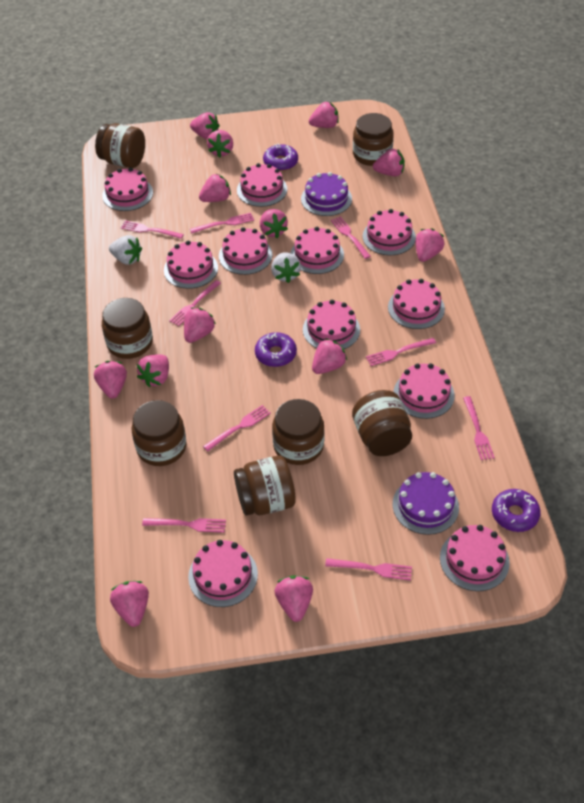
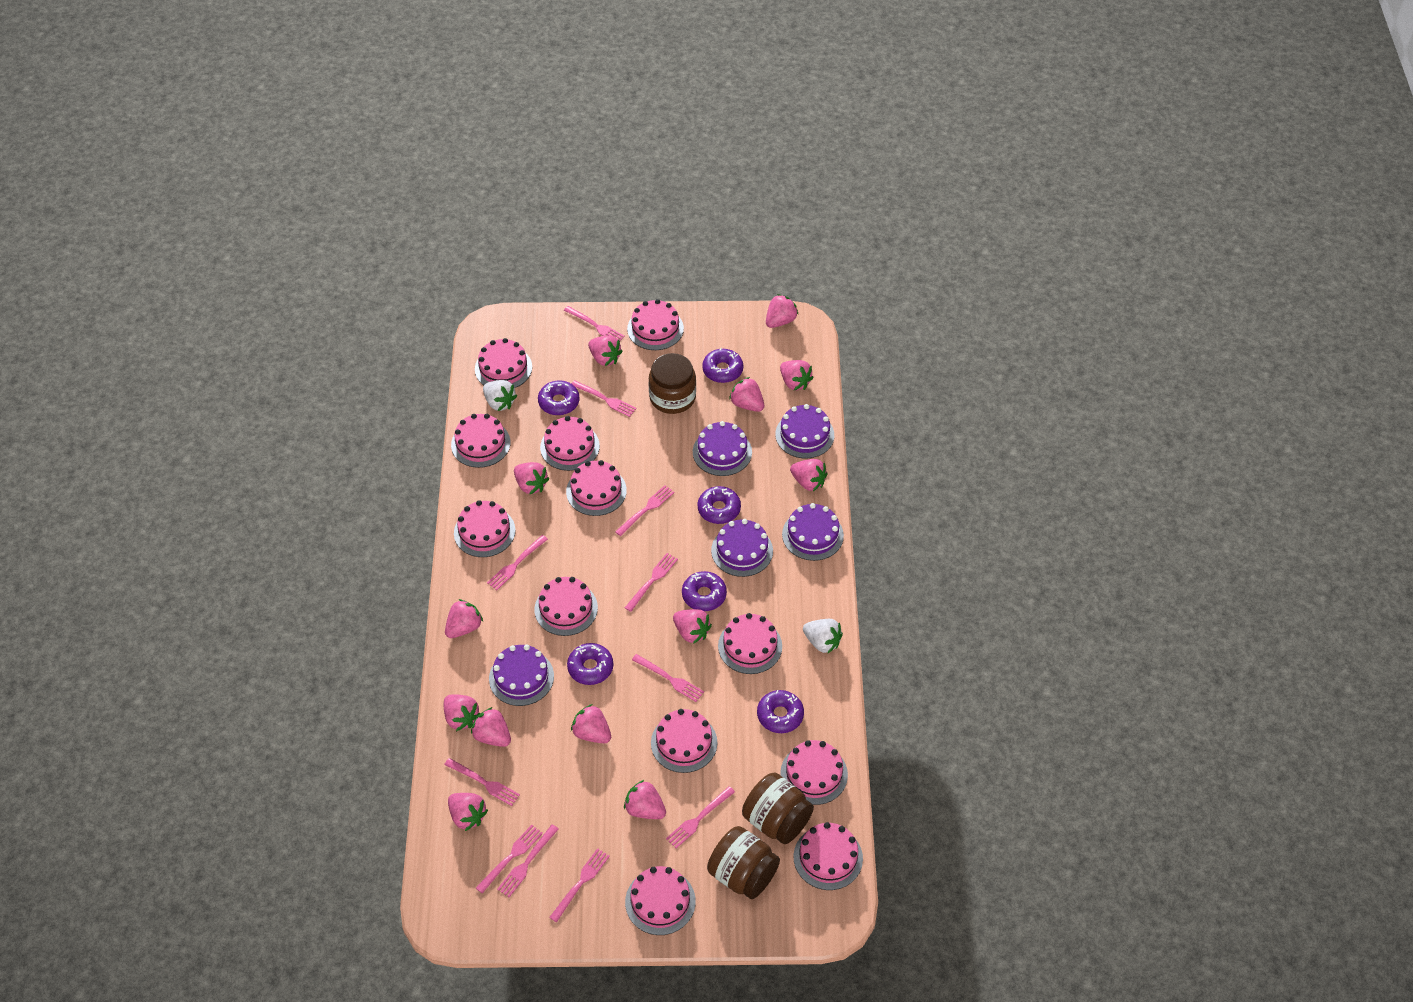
brown jar: 7 -> 3
pink cake: 11 -> 12
pink fork: 9 -> 11
purple cake: 2 -> 5
purple donut: 3 -> 6

